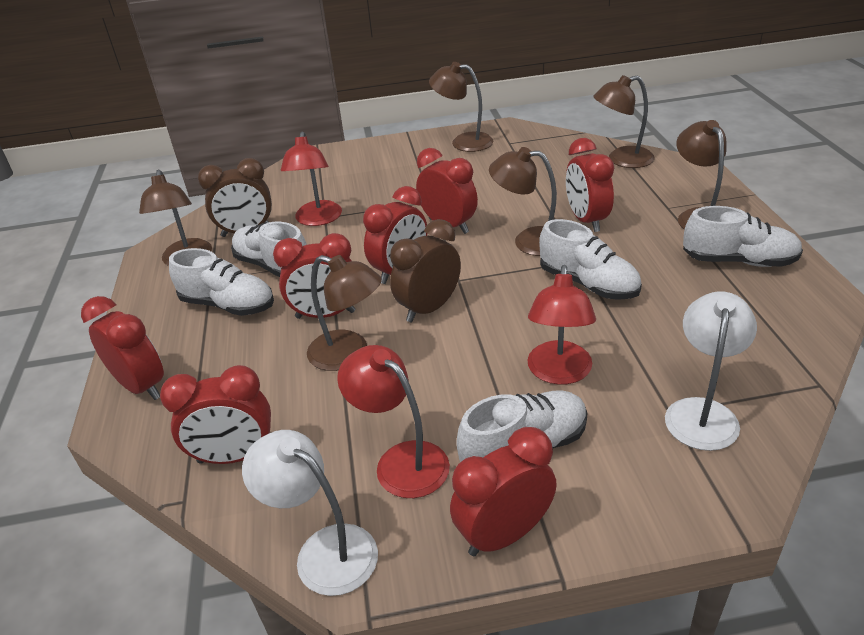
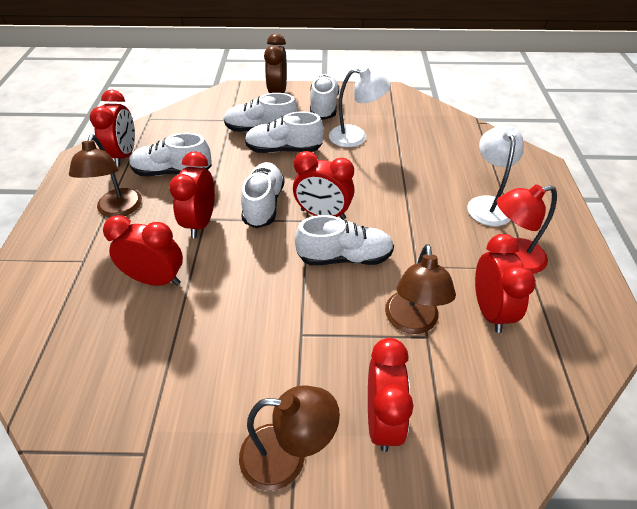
brown clock: 2 -> 1
brown lamp: 6 -> 3
red clock: 7 -> 6
red lamp: 3 -> 1
white shoe: 5 -> 6

